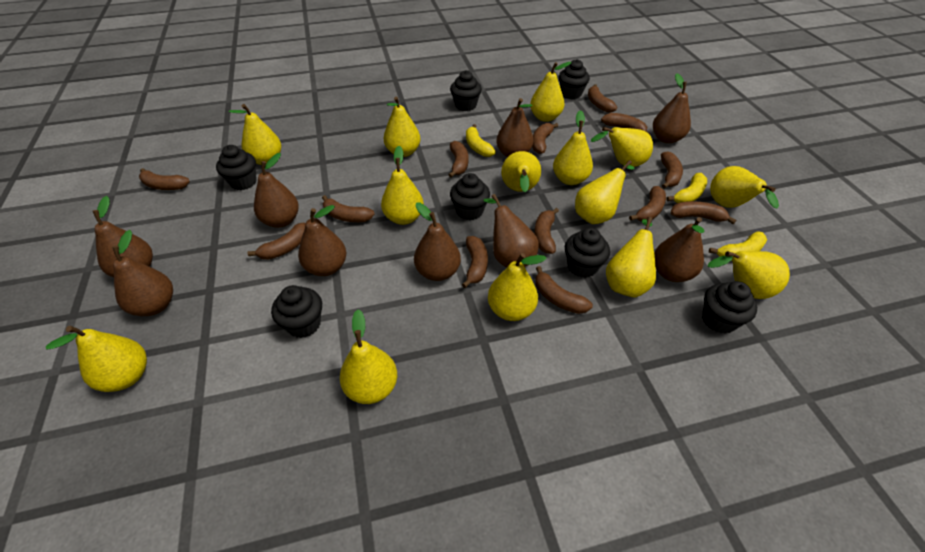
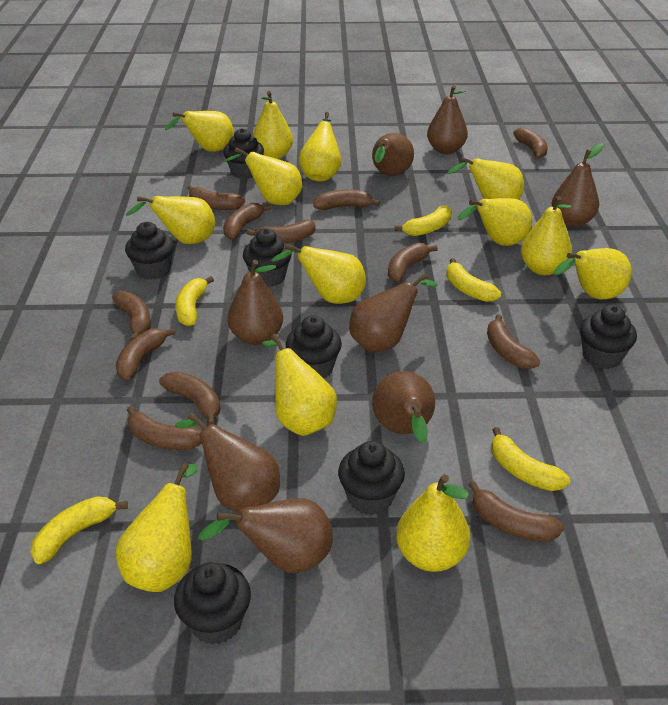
brown banana: 13 -> 12
brown pear: 9 -> 8
yellow banana: 3 -> 5
yellow pear: 14 -> 13

